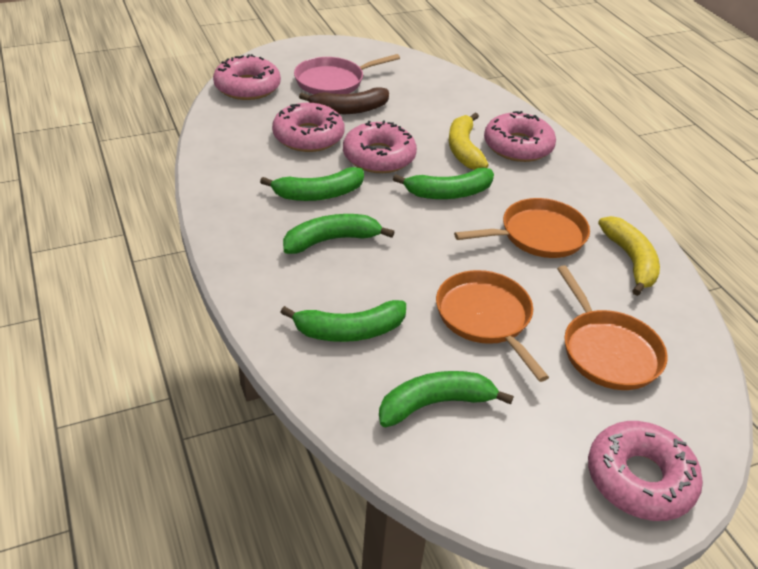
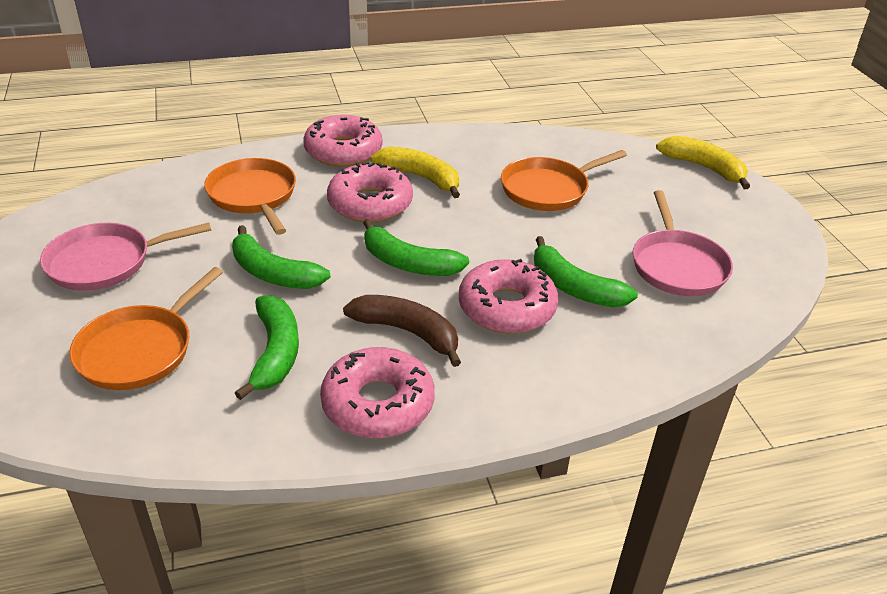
green banana: 5 -> 4
pink donut: 5 -> 4
pink pan: 1 -> 2

